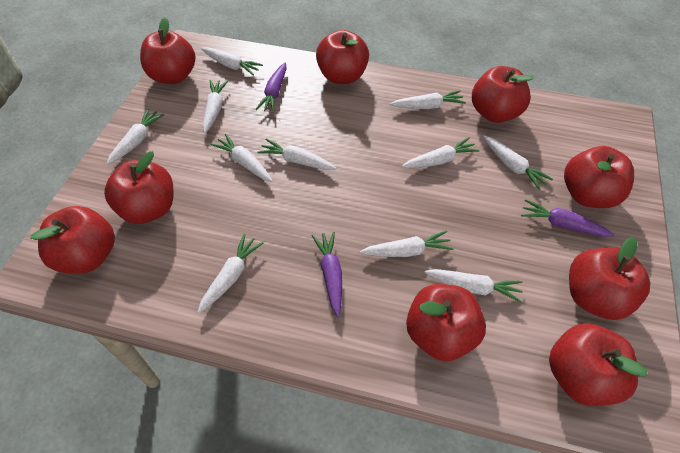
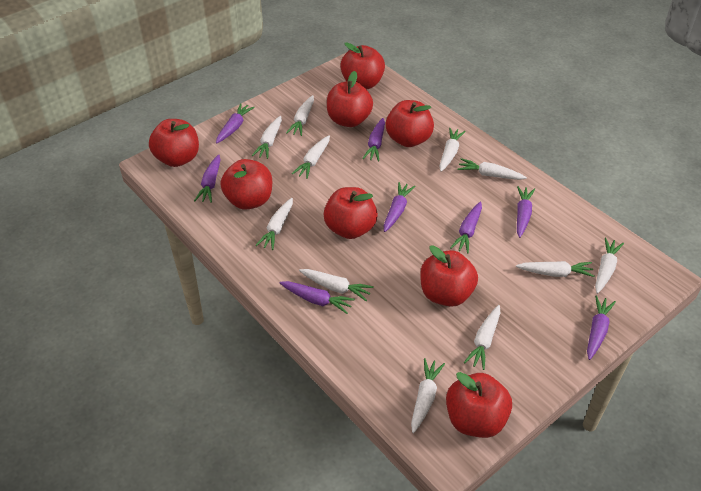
purple carrot: 3 -> 8
red apple: 9 -> 8

